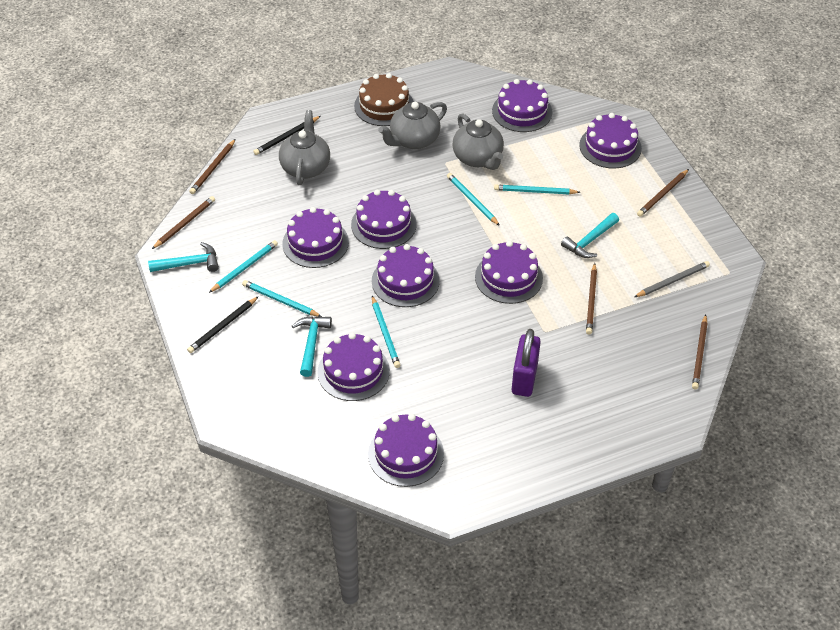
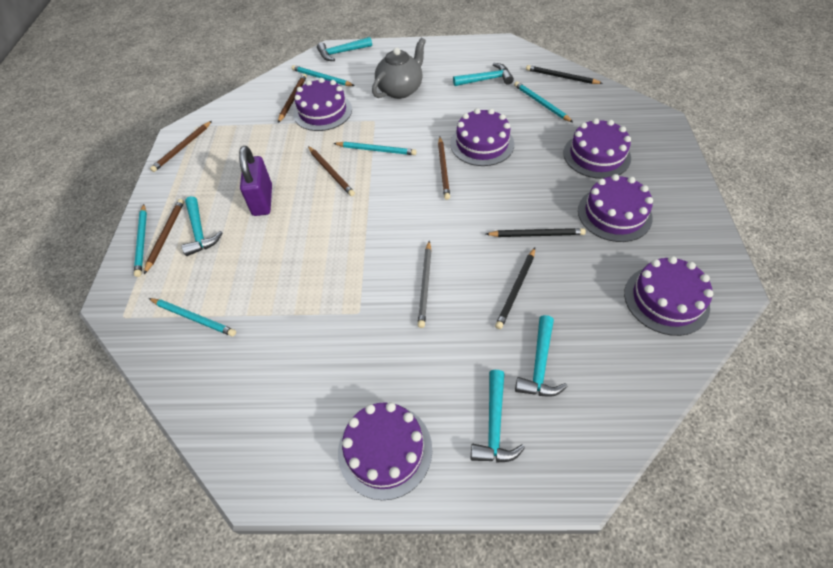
black pencil: 2 -> 3
brown cake: 1 -> 0
grey teapot: 3 -> 1
purple cake: 8 -> 6
turquoise hammer: 3 -> 5

